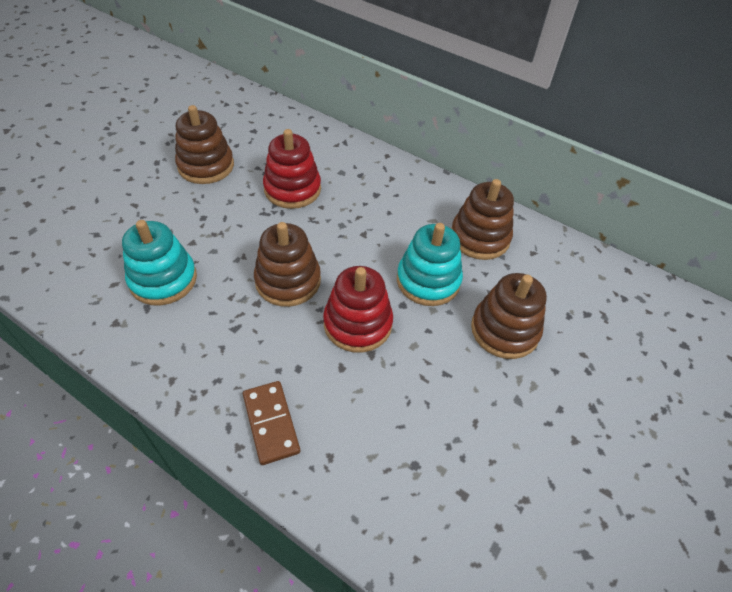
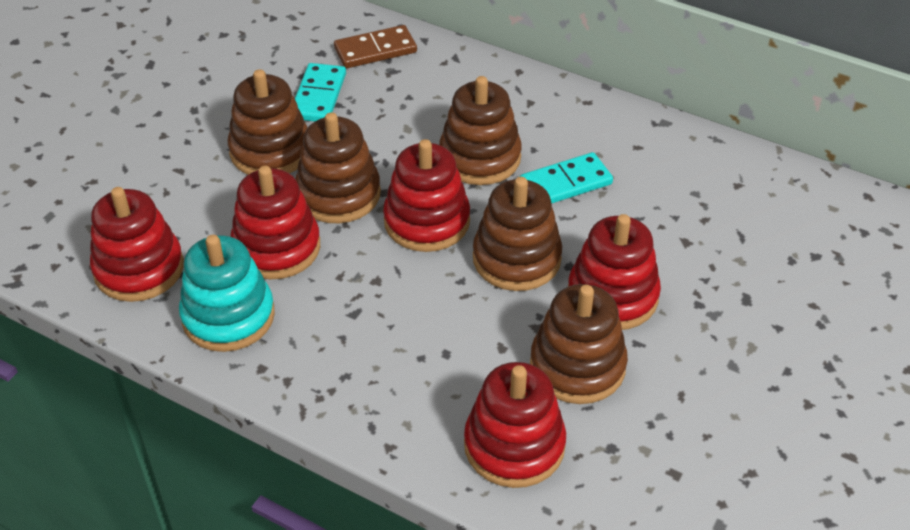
brown stacking toy: 4 -> 5
red stacking toy: 2 -> 5
turquoise domino: 0 -> 2
turquoise stacking toy: 2 -> 1

